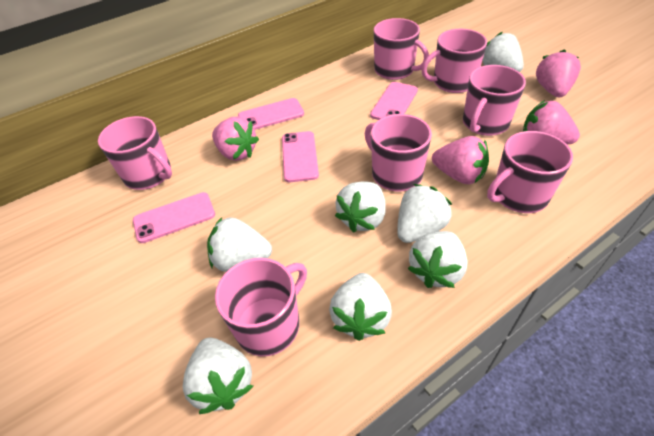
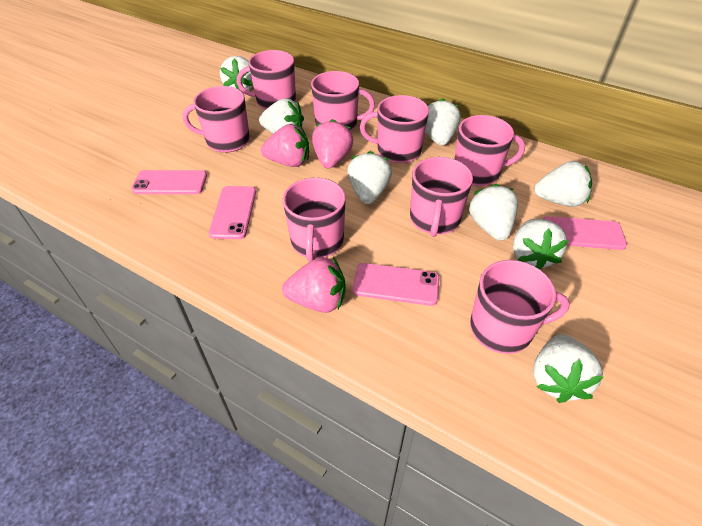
pink mug: 7 -> 8
pink strawberry: 4 -> 3
white strawberry: 7 -> 8

